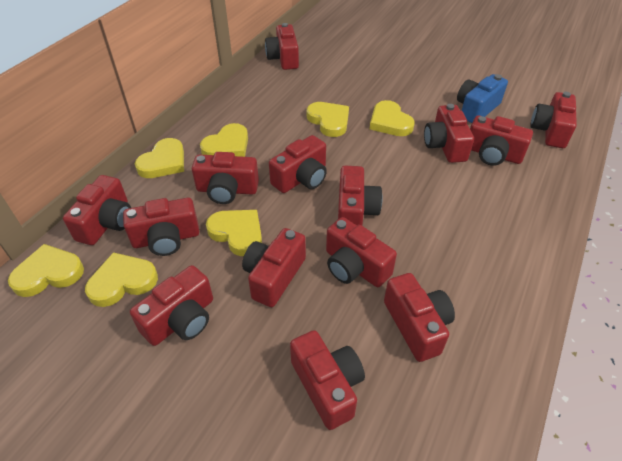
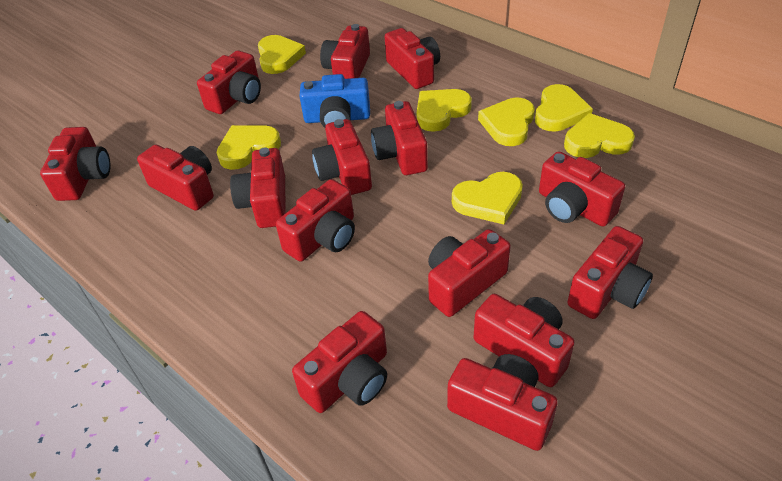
red camera: 14 -> 15

